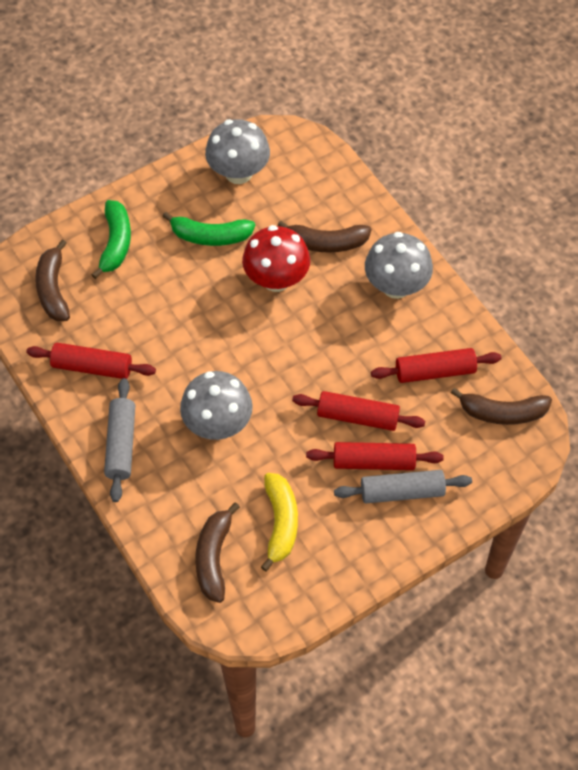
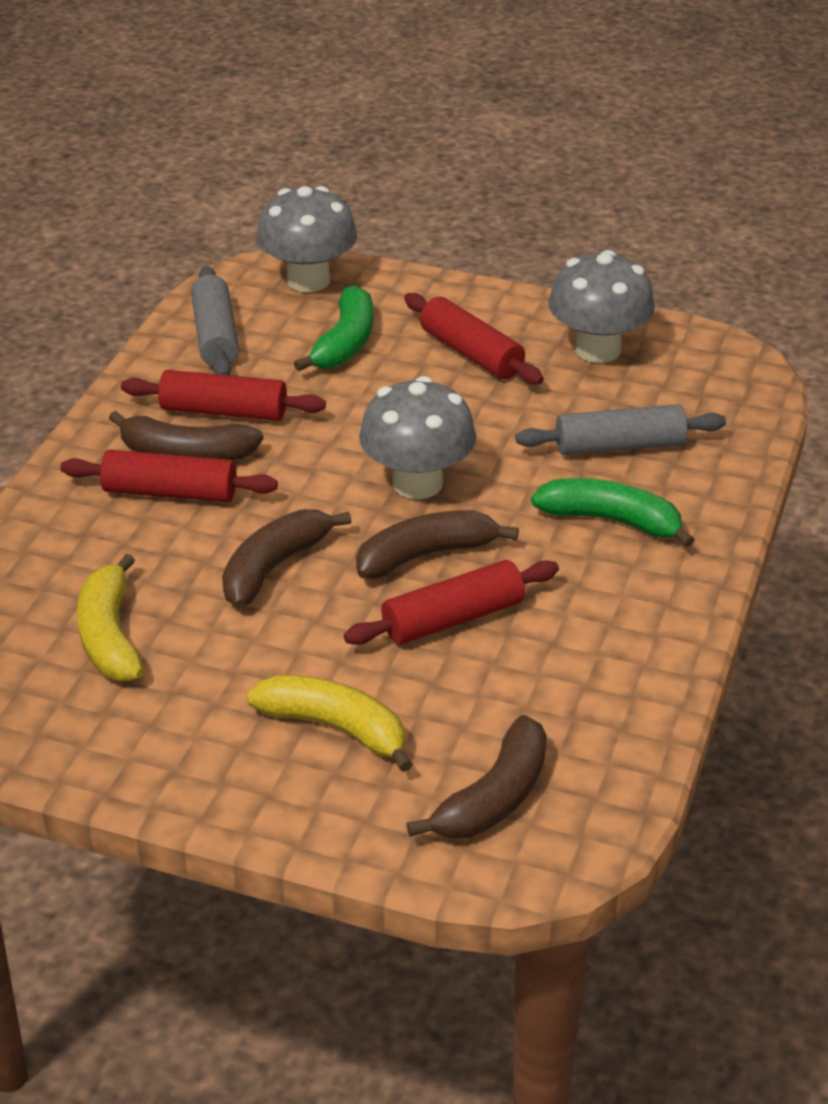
red mushroom: 1 -> 0
yellow banana: 1 -> 2

